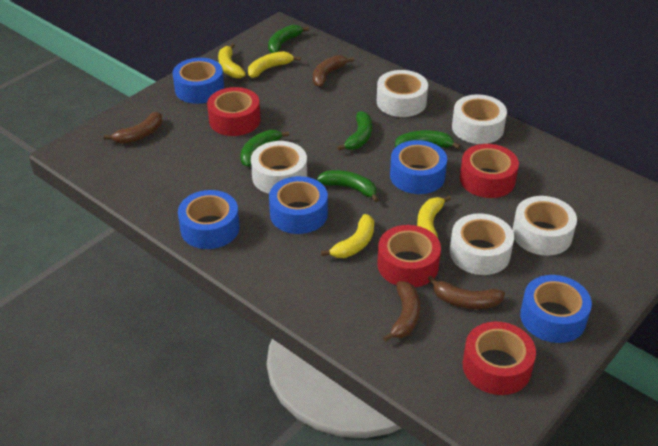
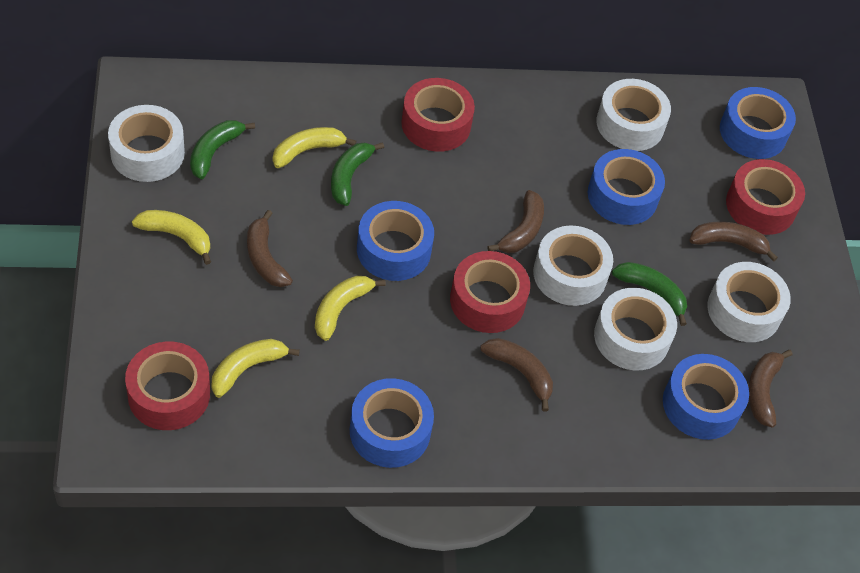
brown banana: 4 -> 5
green banana: 5 -> 3

